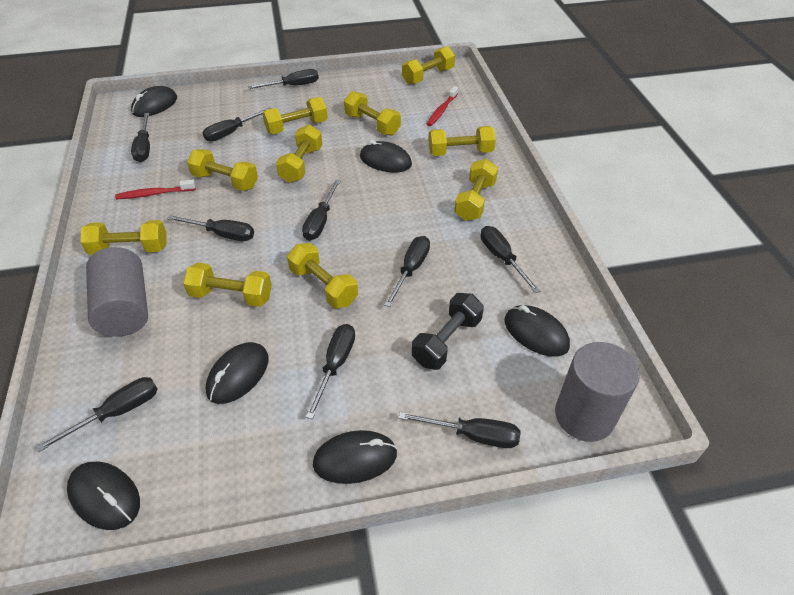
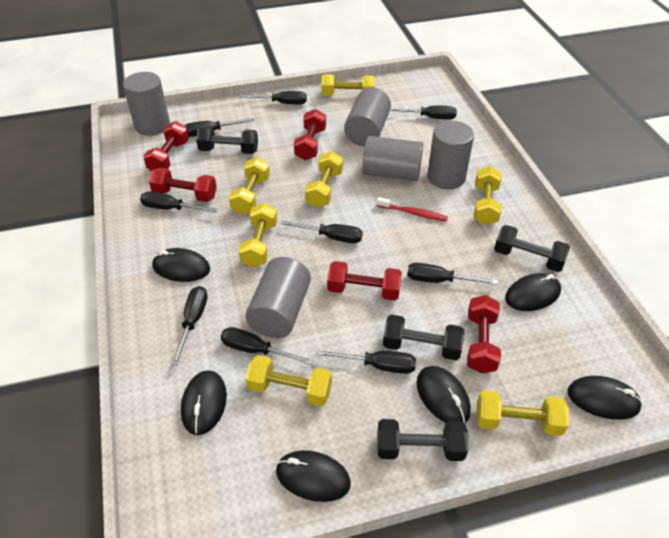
black dumbbell: 1 -> 4
black screwdriver: 10 -> 9
grey cylinder: 2 -> 5
red dumbbell: 0 -> 5
red toothbrush: 2 -> 1
yellow dumbbell: 10 -> 7

